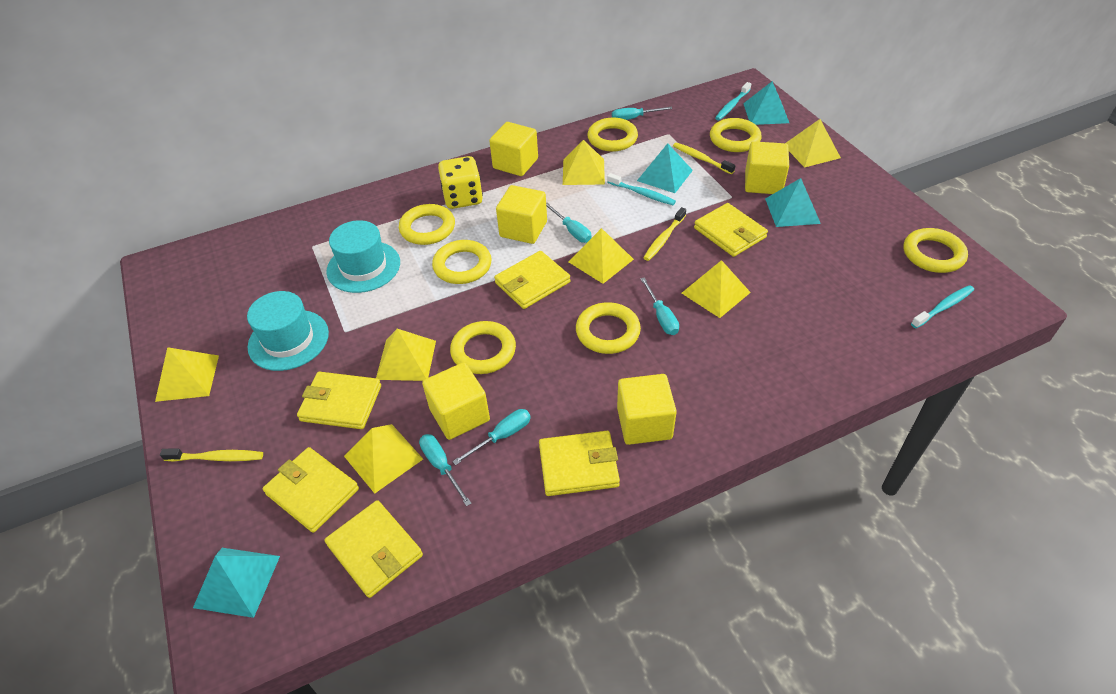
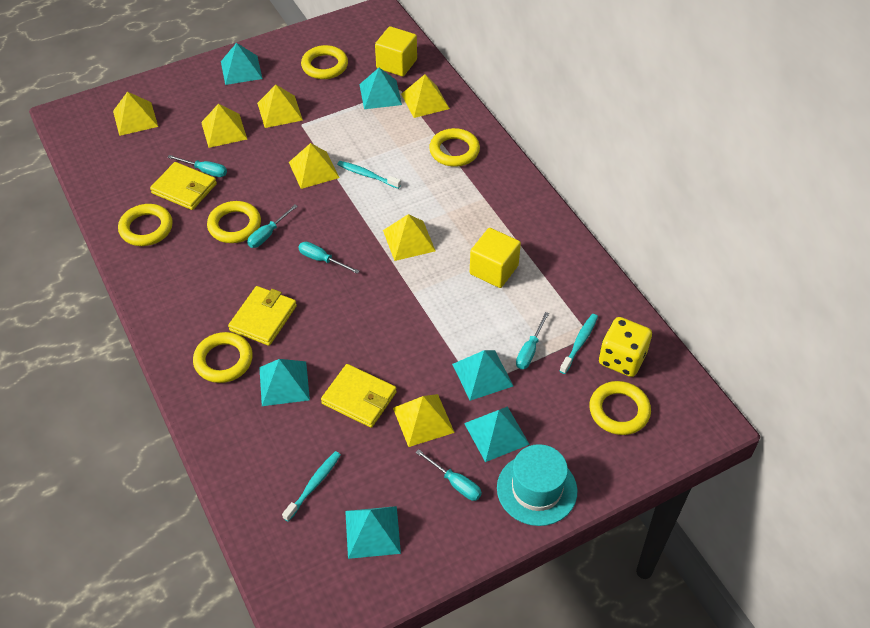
turquoise hat: 2 -> 1
turquoise pyramid: 4 -> 6
yellow cube: 5 -> 2
yellow ring: 7 -> 6
yellow toothbrush: 3 -> 0
yellow wallet: 6 -> 3

